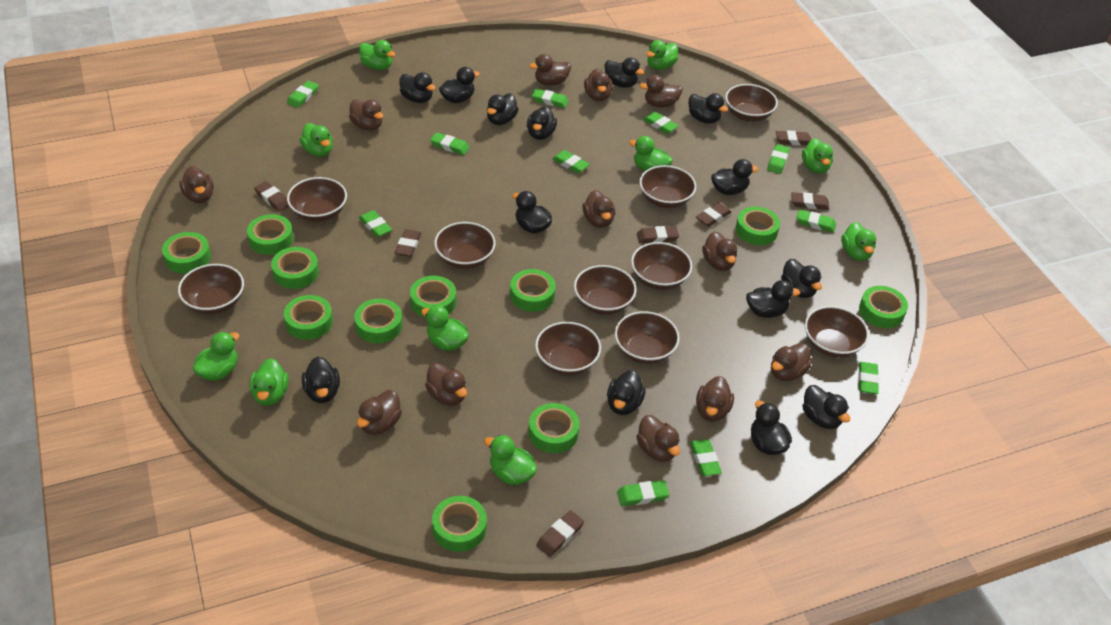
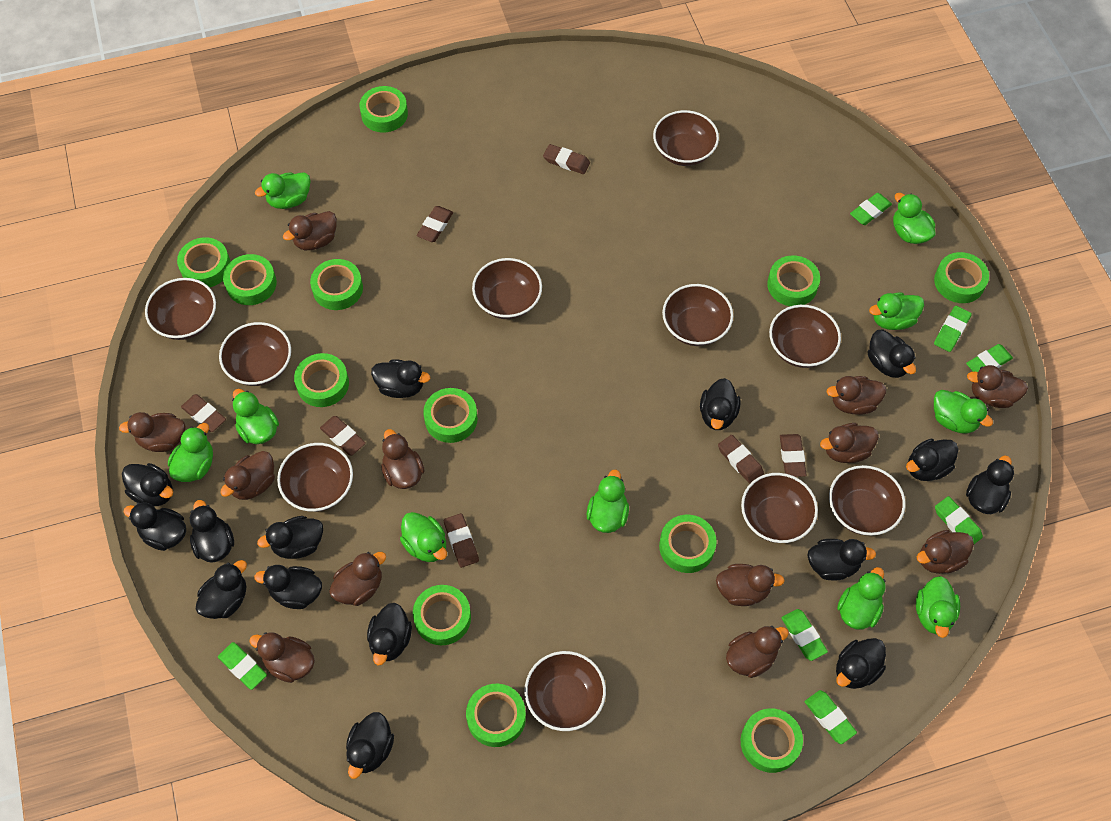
black duck: 14 -> 15
green eraser: 11 -> 7
green tape: 11 -> 12

